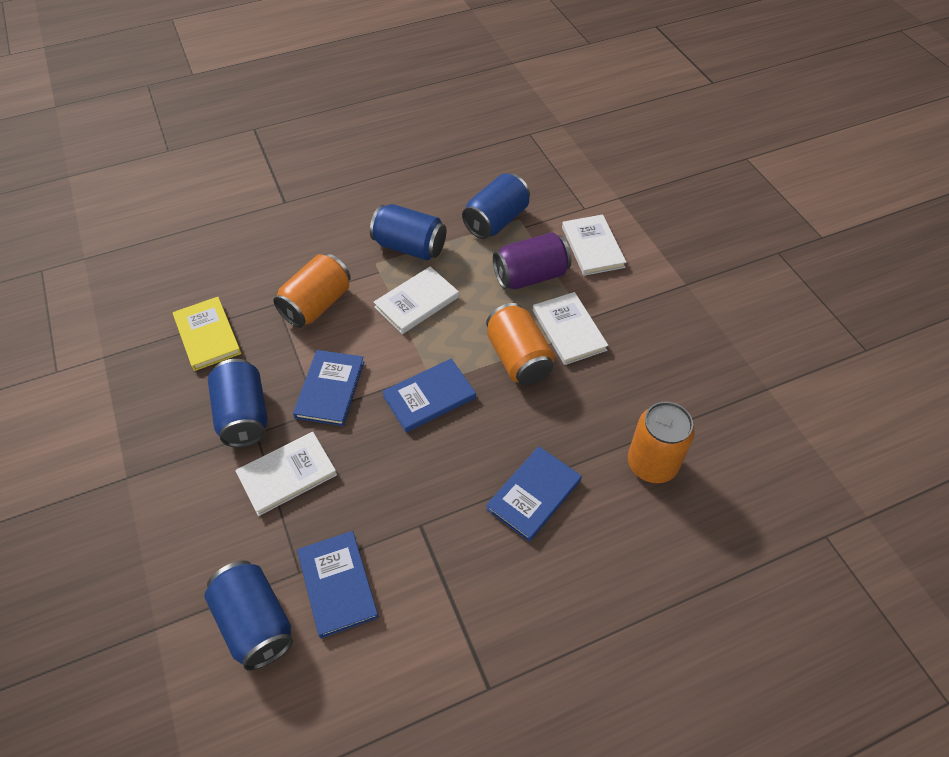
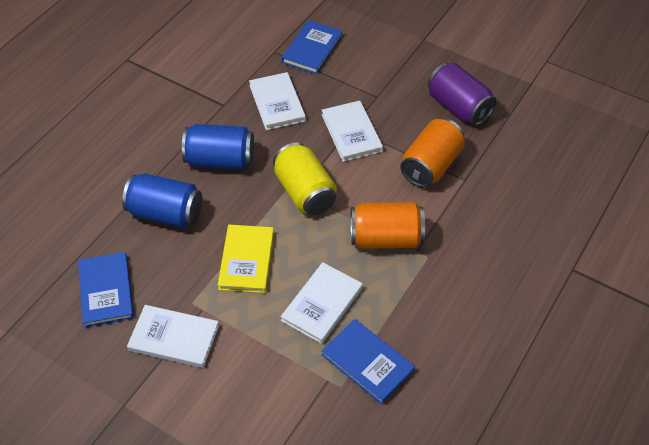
blue book: 4 -> 3
blue can: 4 -> 2
orange can: 3 -> 2
yellow can: 0 -> 1

